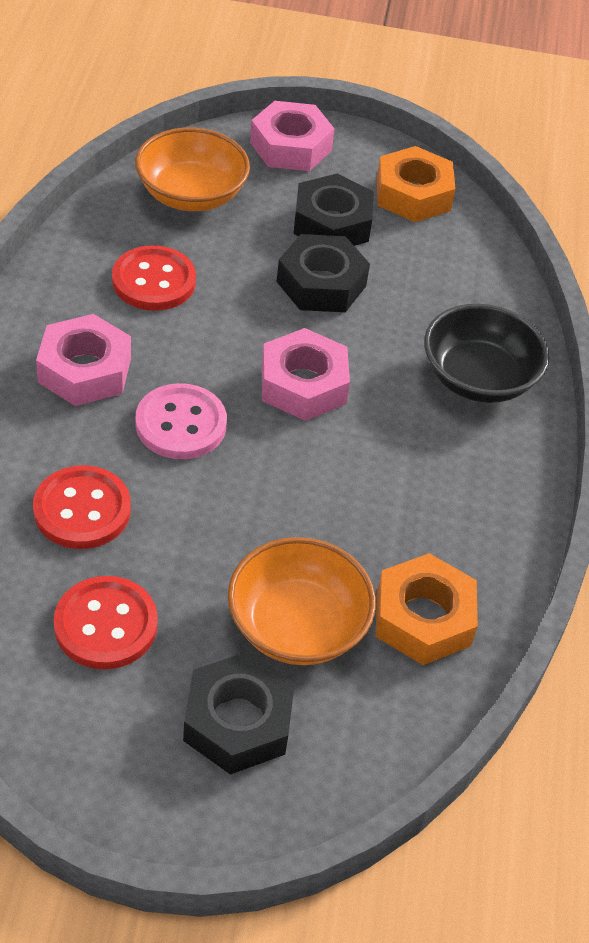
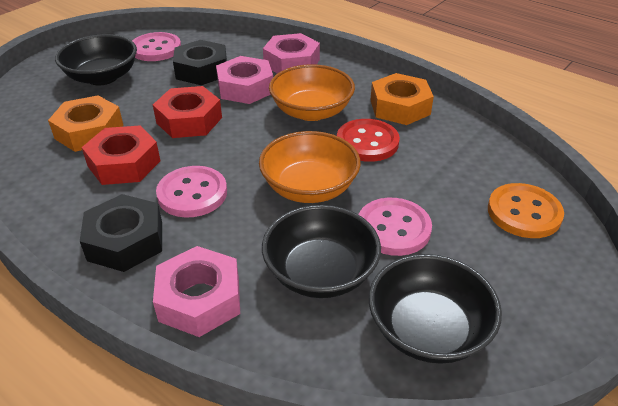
black bowl: 1 -> 3
black nut: 3 -> 2
orange button: 0 -> 1
pink button: 1 -> 3
red button: 3 -> 1
red nut: 0 -> 2

